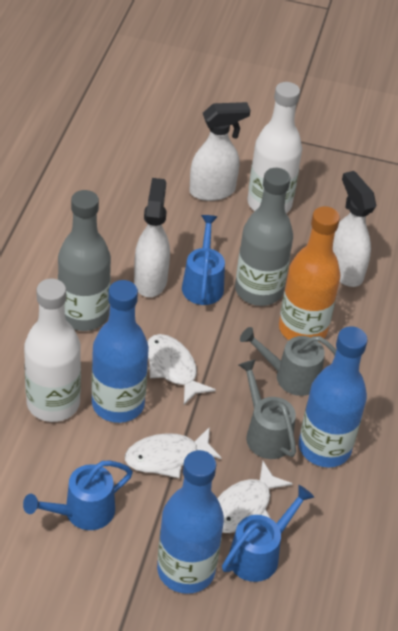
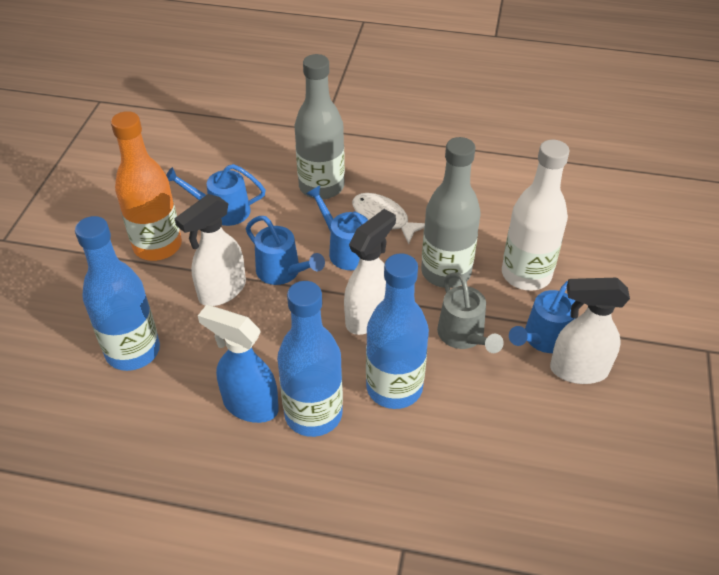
blue spray bottle: 0 -> 1
blue watering can: 3 -> 4
grey watering can: 2 -> 1
white bottle: 2 -> 1
white fish: 3 -> 1

